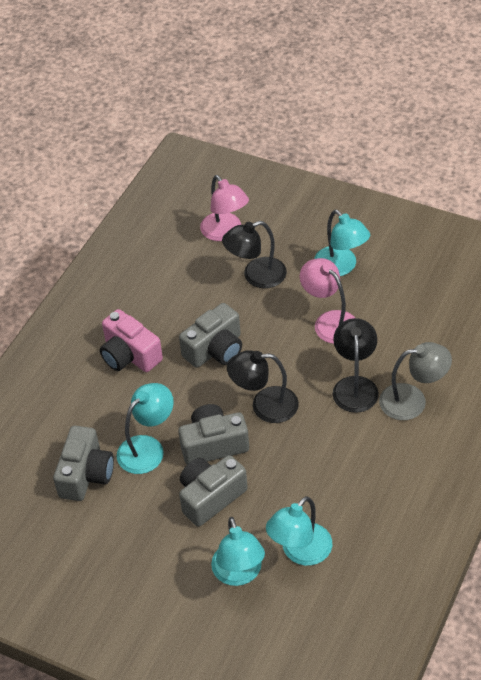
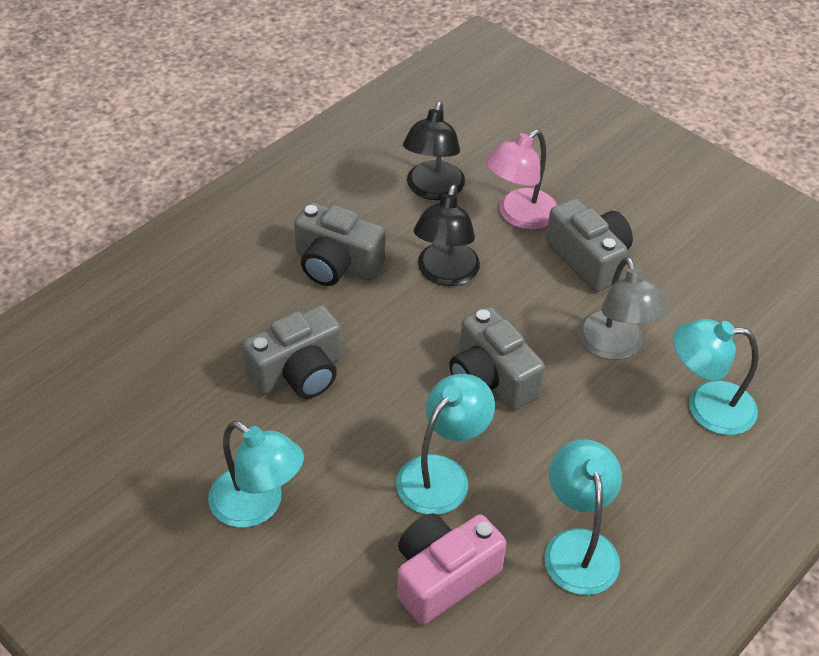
black lamp: 3 -> 2
pink lamp: 2 -> 1

